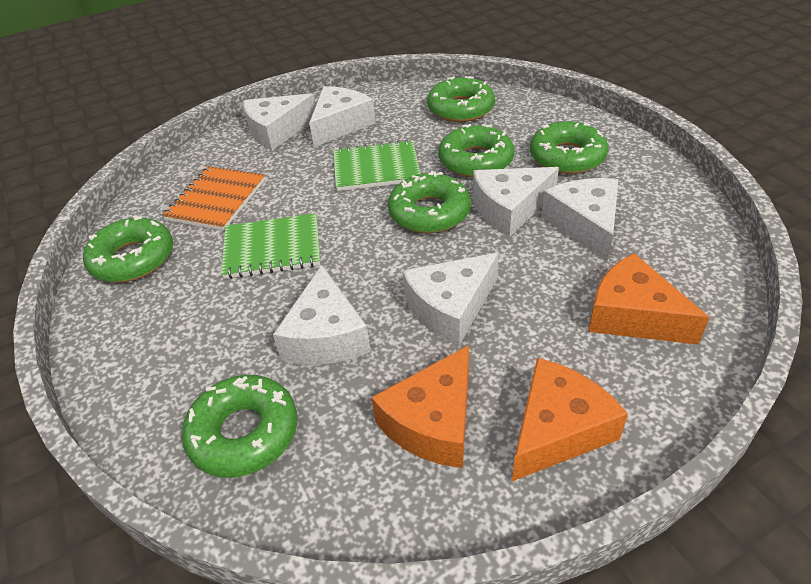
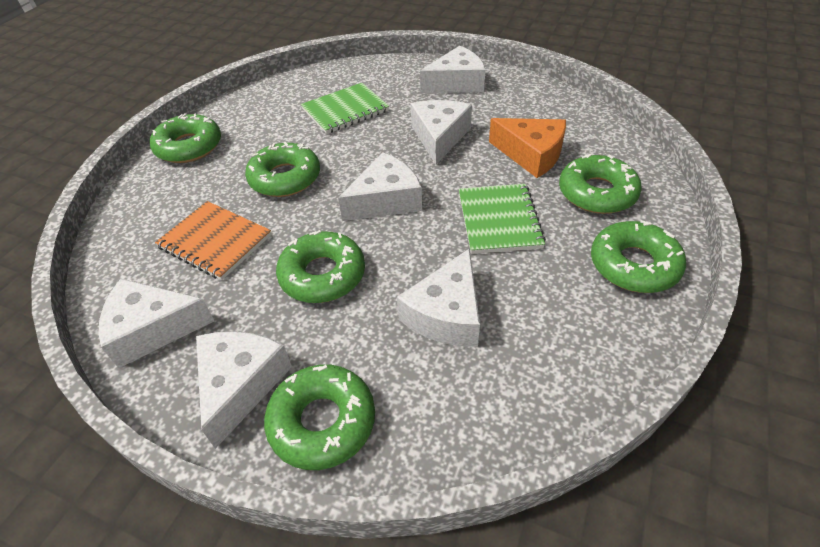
orange cheese: 3 -> 1

